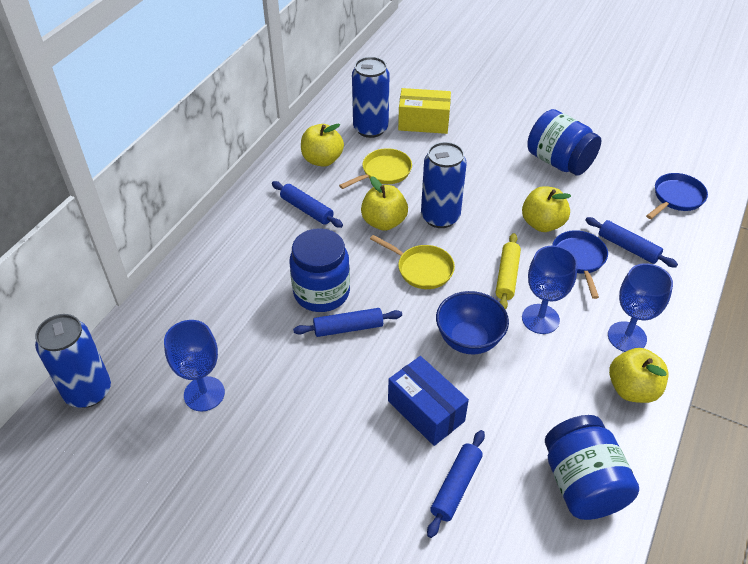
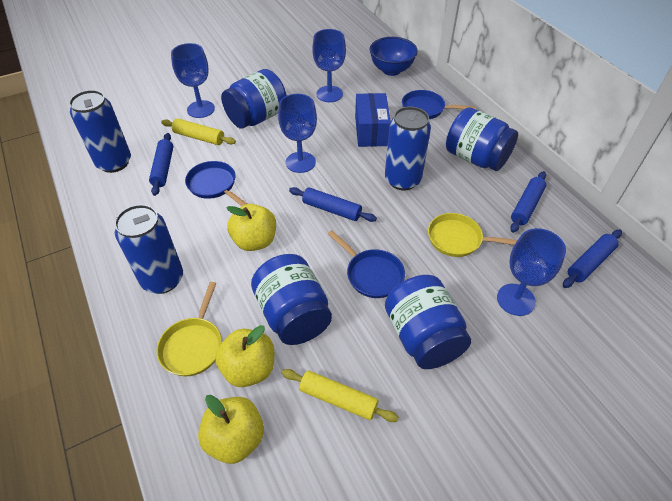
blue goblet: 3 -> 4
blue jar: 3 -> 4
blue pan: 2 -> 3
yellow apple: 4 -> 3
yellow box: 1 -> 0
yellow rolling pin: 1 -> 2

